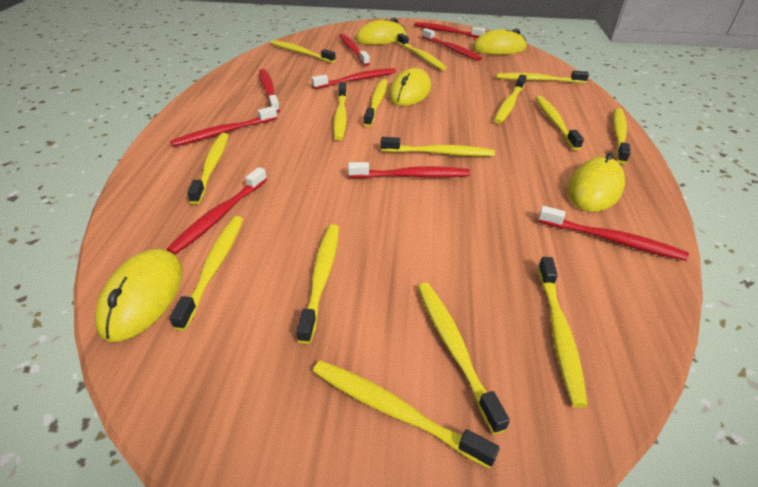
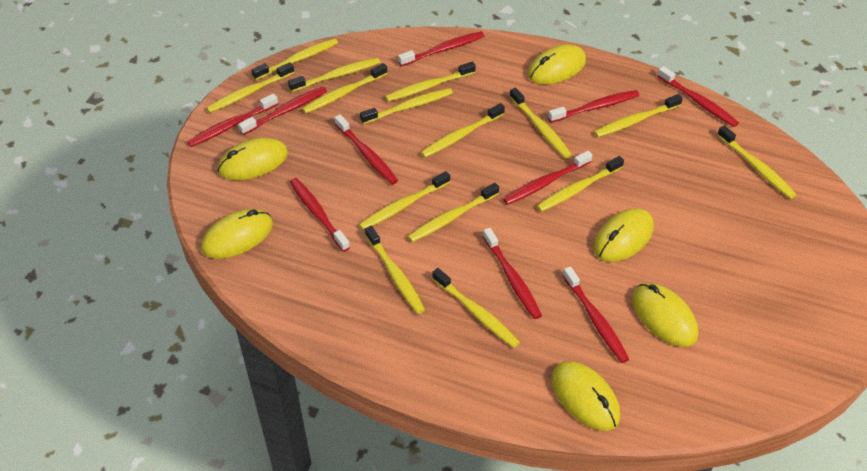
red toothbrush: 9 -> 10
yellow mouse: 5 -> 6

